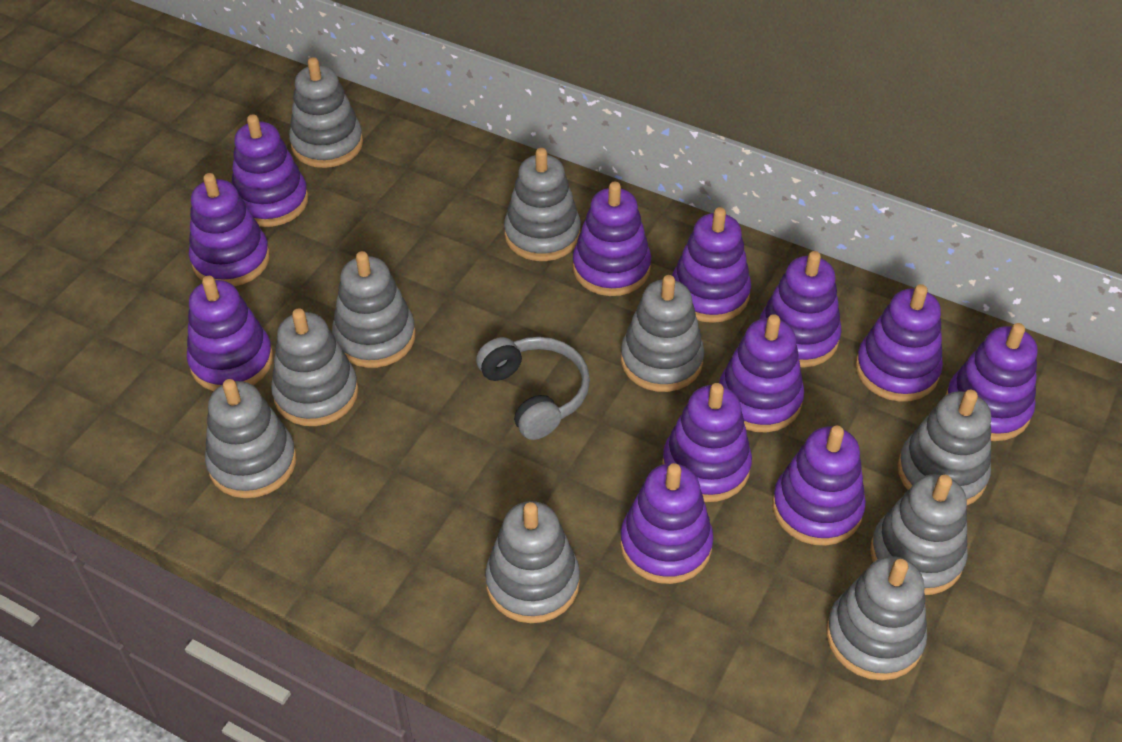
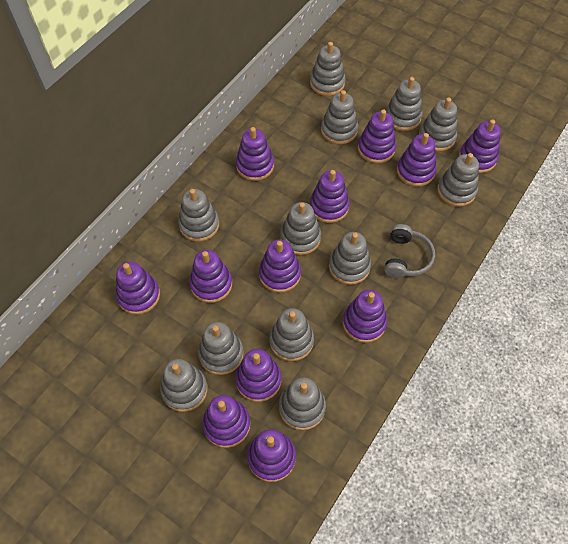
grey stacking toy: 10 -> 12

